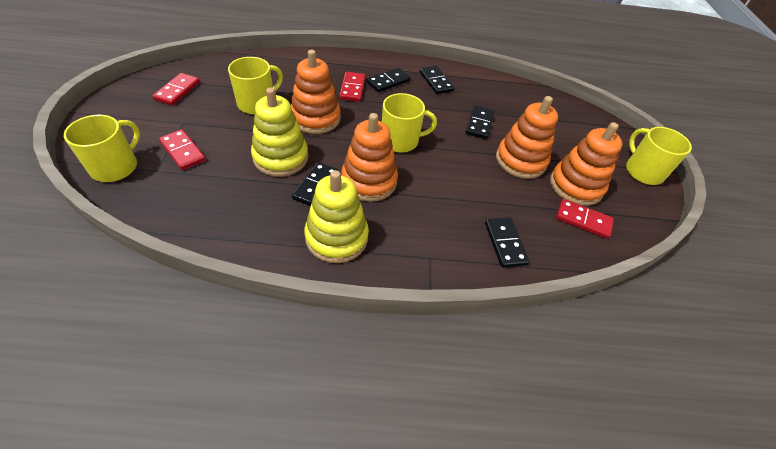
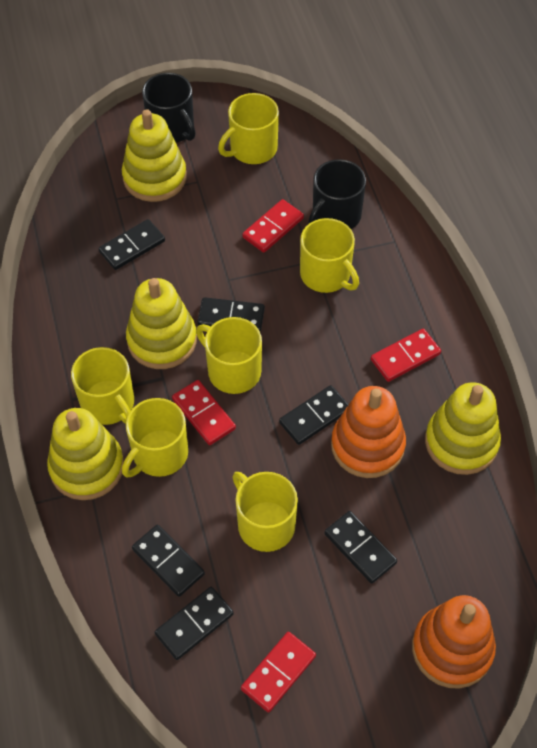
black domino: 5 -> 6
black mug: 0 -> 2
orange stacking toy: 4 -> 2
yellow mug: 4 -> 6
yellow stacking toy: 2 -> 4

